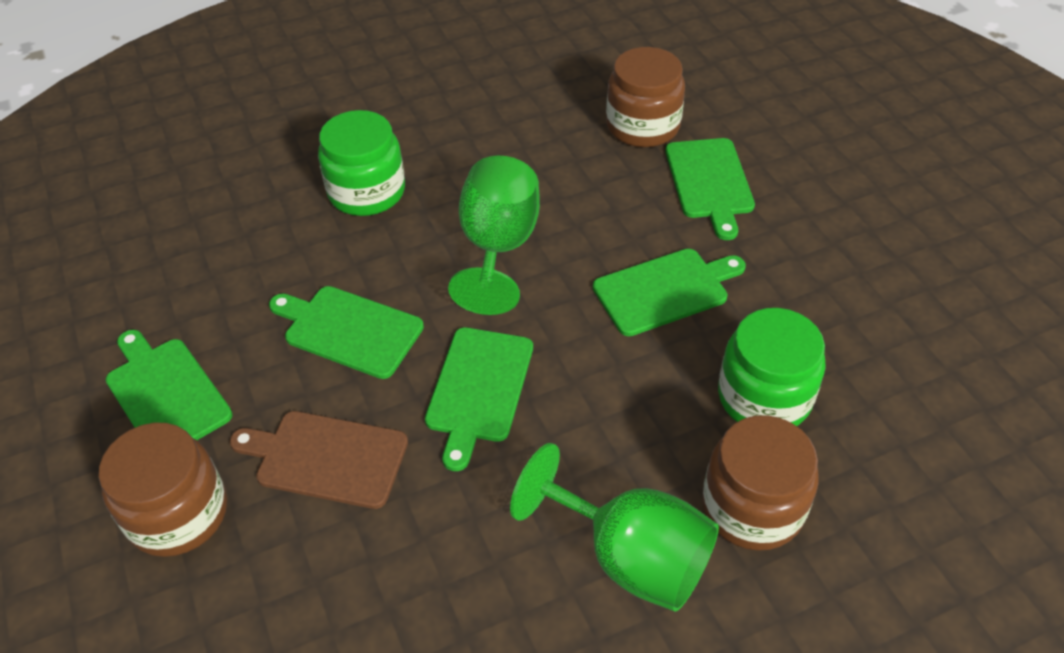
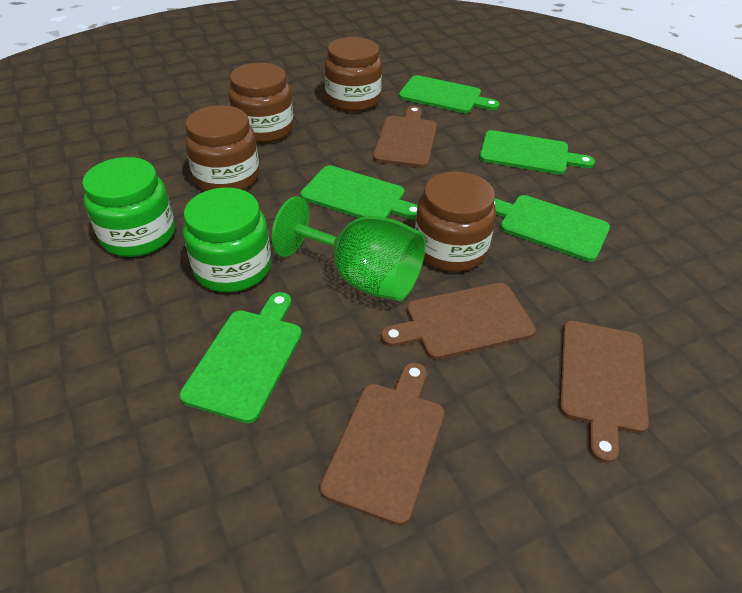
brown cutting board: 1 -> 4
brown jar: 3 -> 4
green goblet: 2 -> 1

